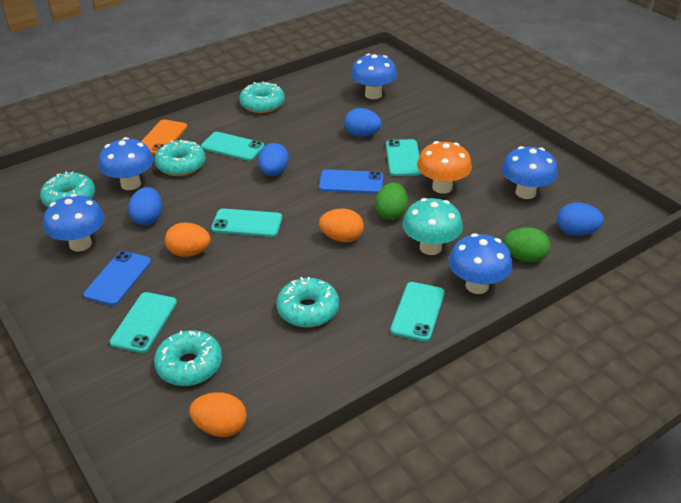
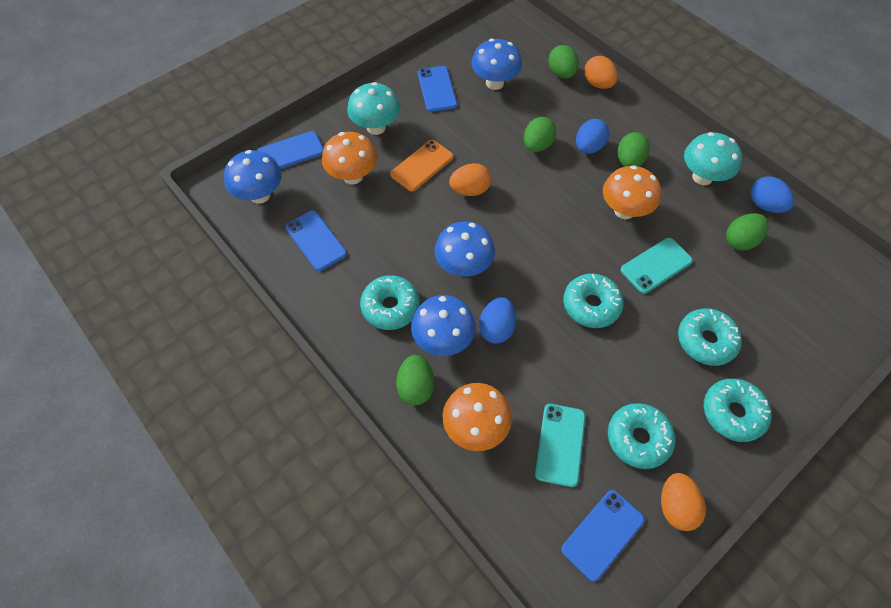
blue egg: 4 -> 3
blue mushroom: 5 -> 4
blue phone: 2 -> 4
green egg: 2 -> 5
orange mushroom: 1 -> 3
turquoise mushroom: 1 -> 2
turquoise phone: 5 -> 2

